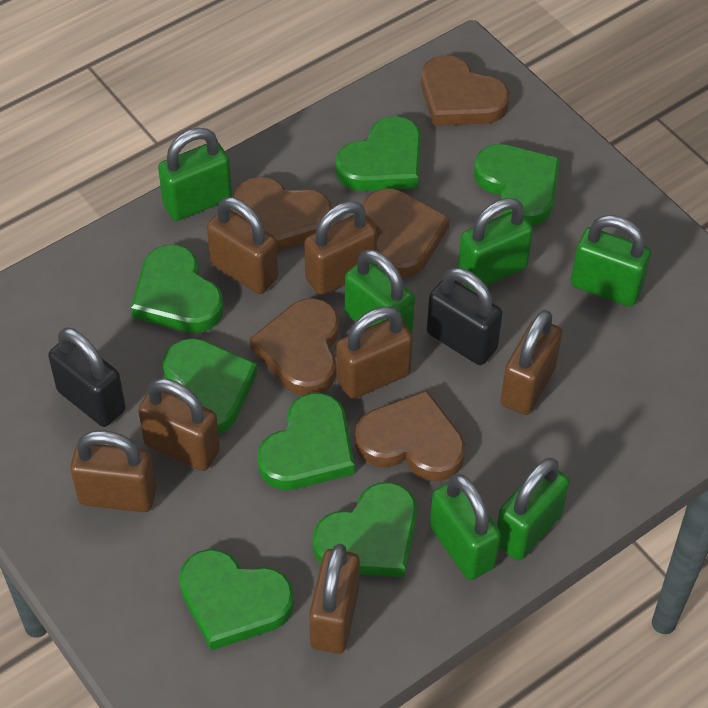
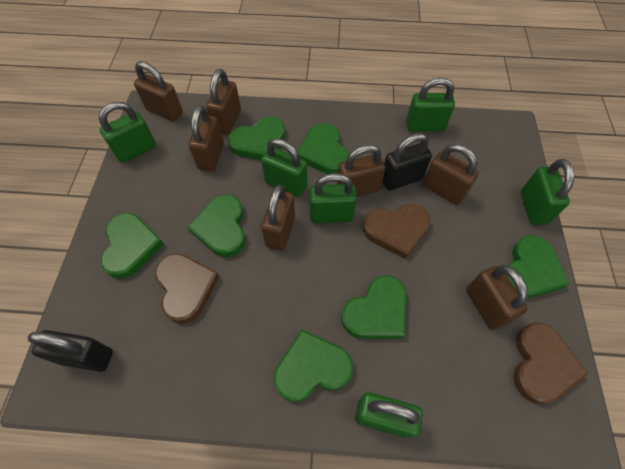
brown heart: 5 -> 3

